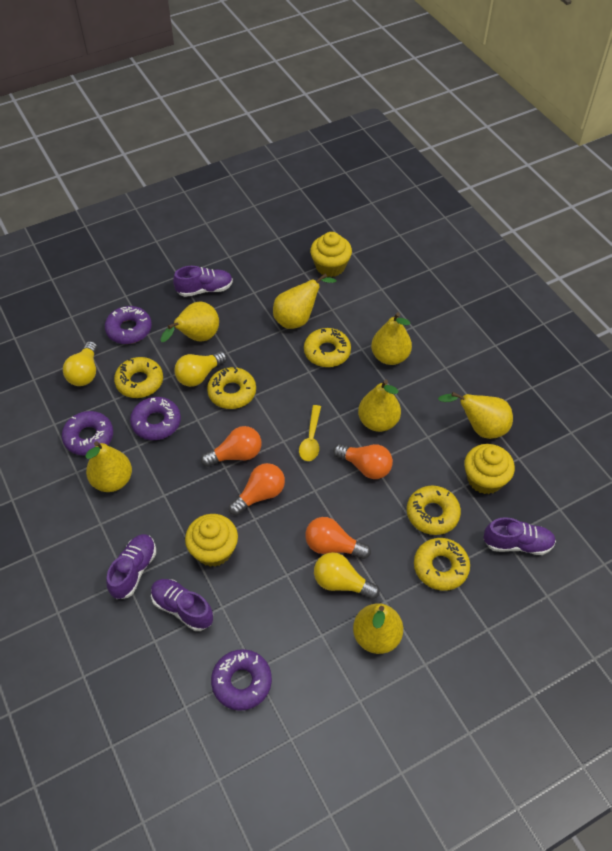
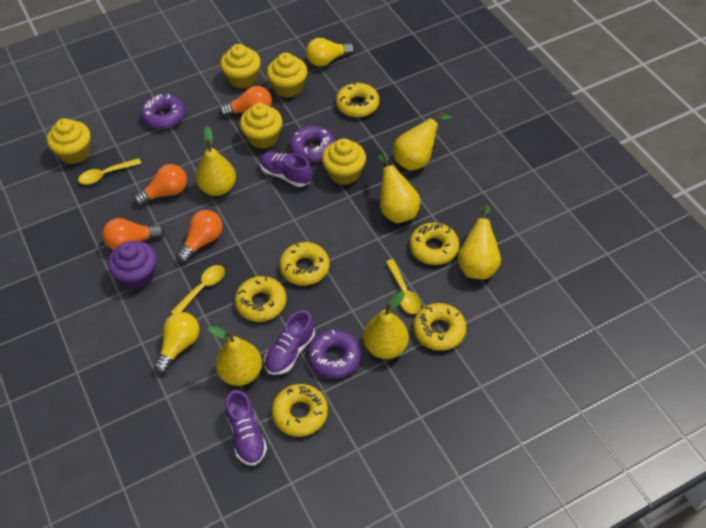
purple cupcake: 0 -> 1
purple donut: 4 -> 3
purple shoe: 4 -> 3
yellow cupcake: 3 -> 5
yellow donut: 5 -> 6
yellow light bulb: 3 -> 2
yellow pear: 7 -> 6
yellow spoon: 1 -> 3

